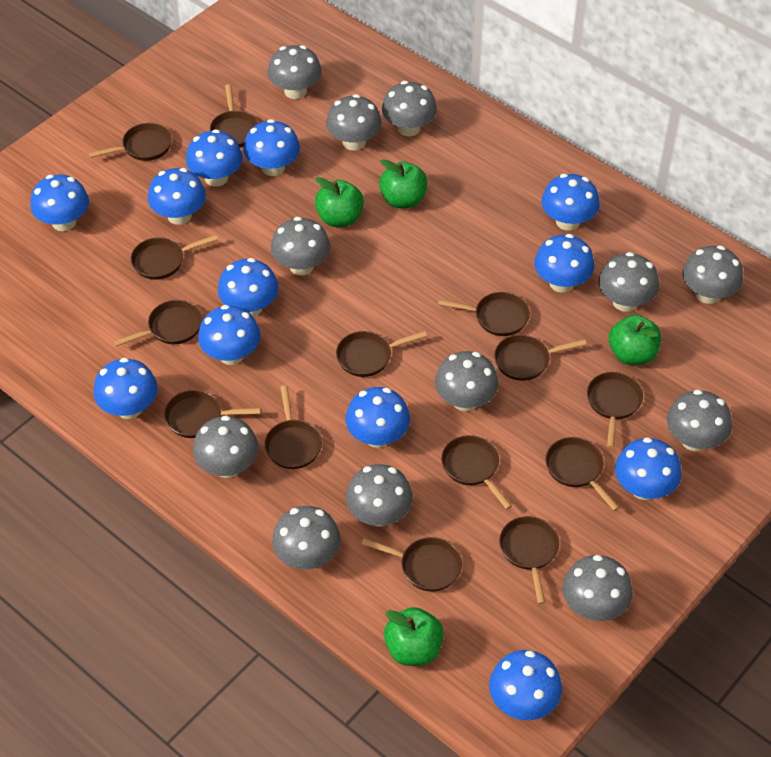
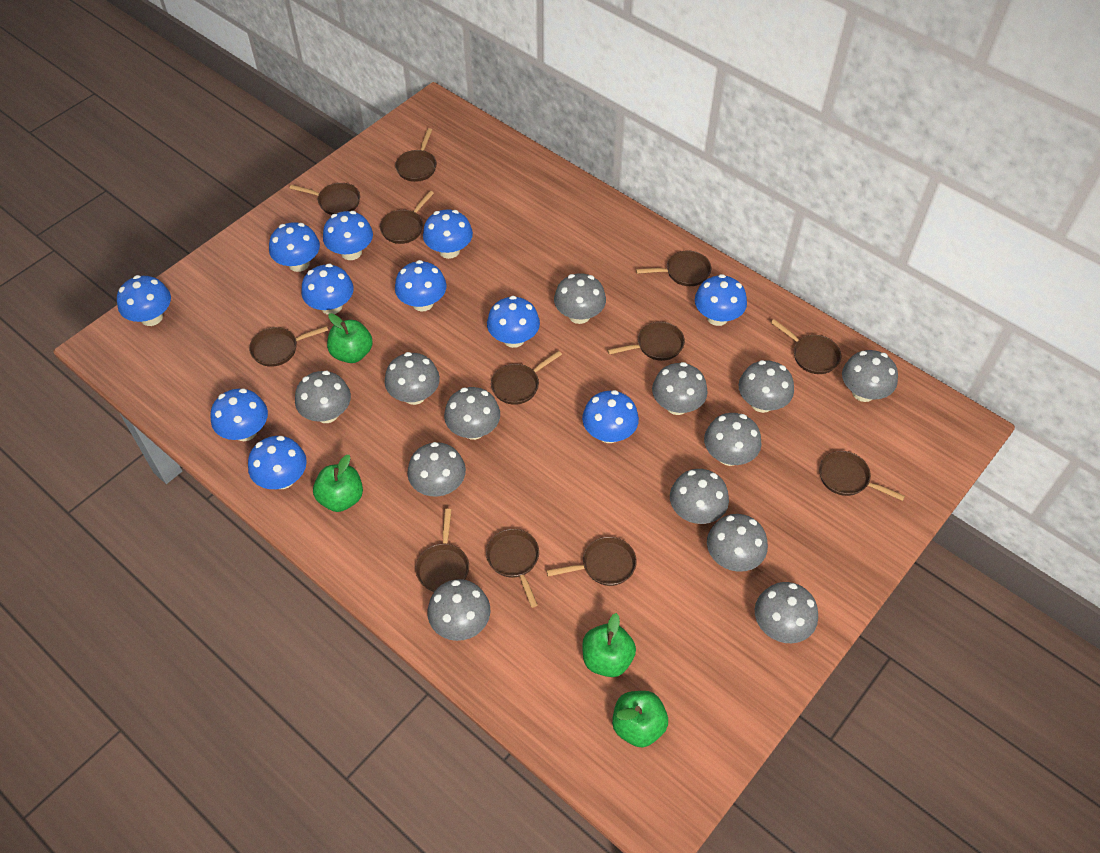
blue mushroom: 12 -> 11
brown pan: 14 -> 12
grey mushroom: 12 -> 13

